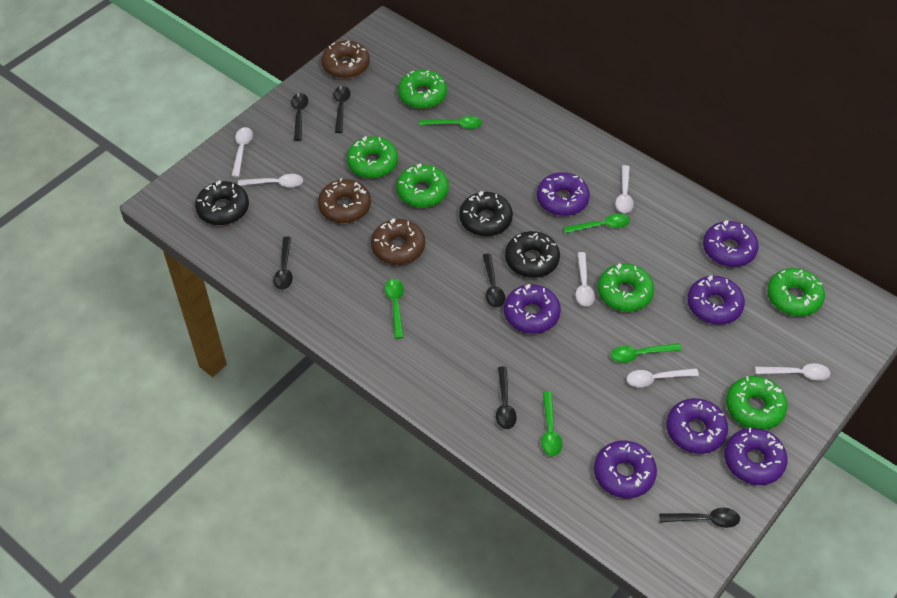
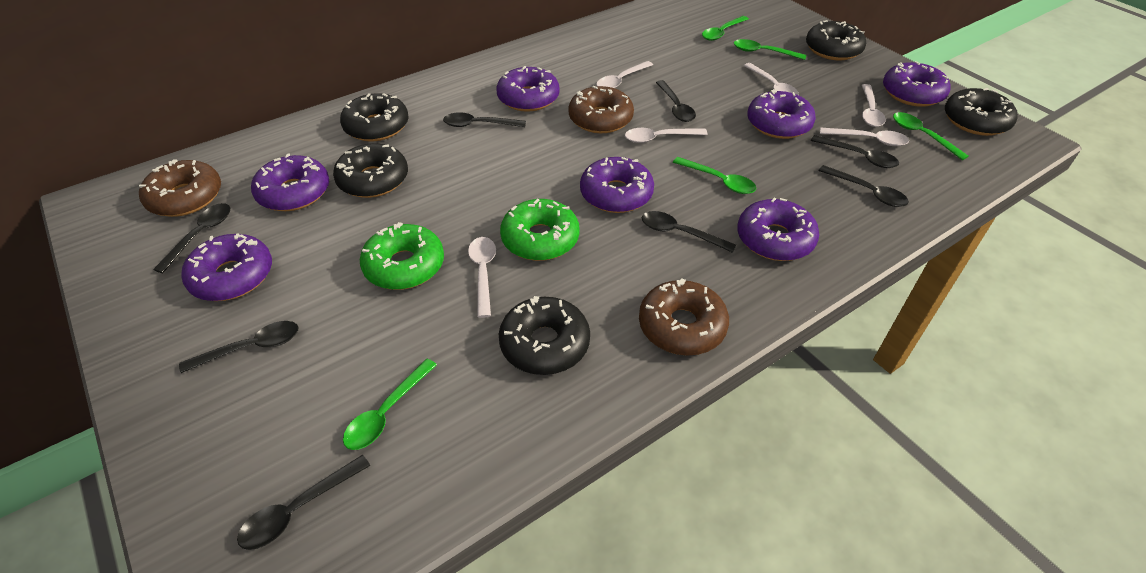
black donut: 3 -> 5
black spoon: 6 -> 8
green donut: 6 -> 2

